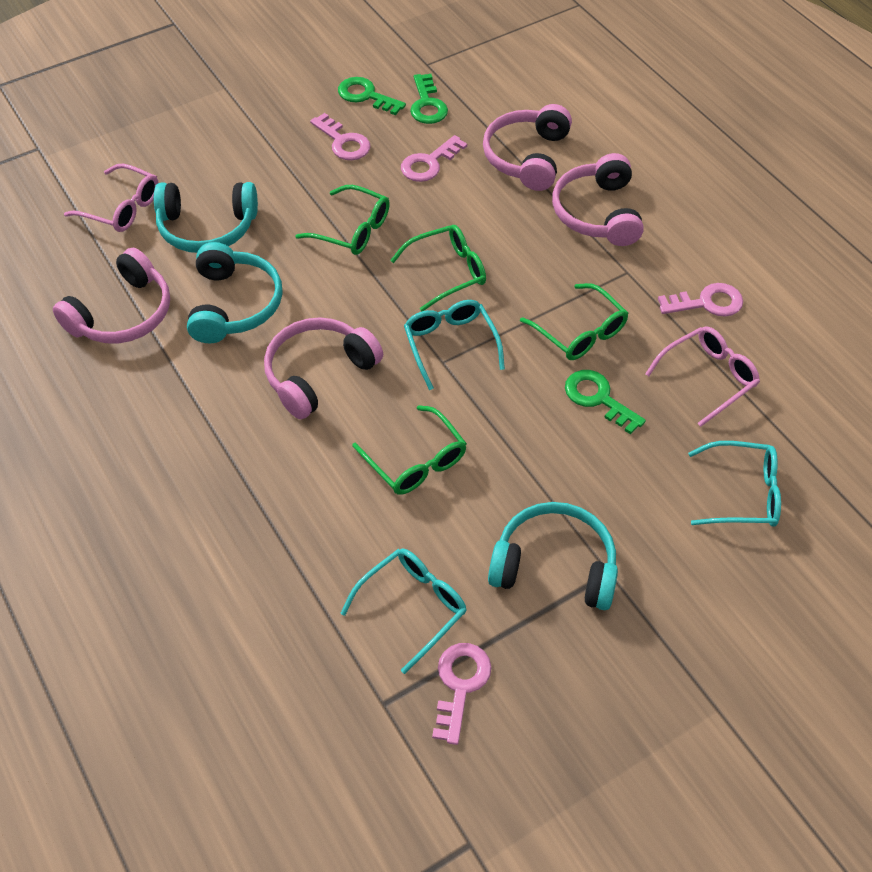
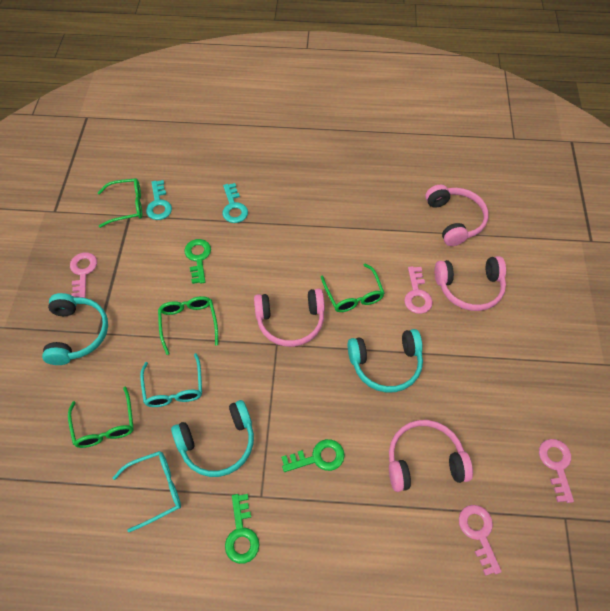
pink glasses: 2 -> 0
turquoise glasses: 3 -> 2
turquoise key: 0 -> 2

